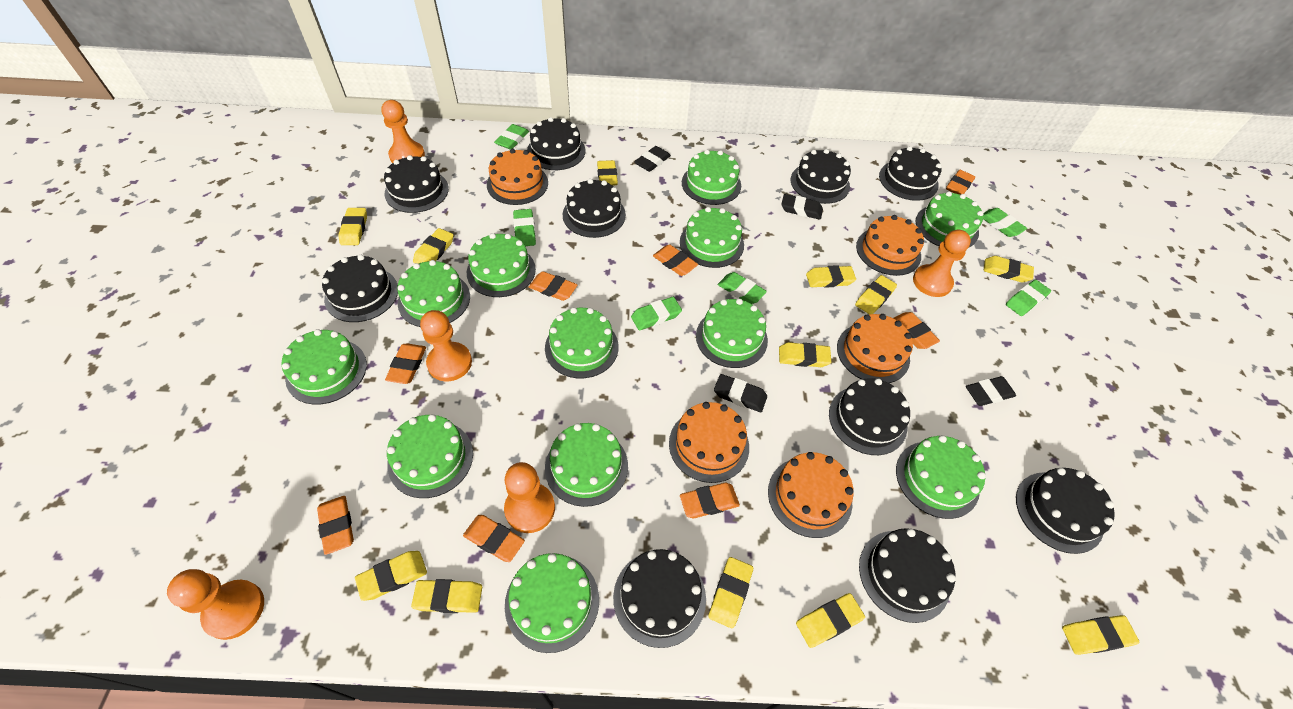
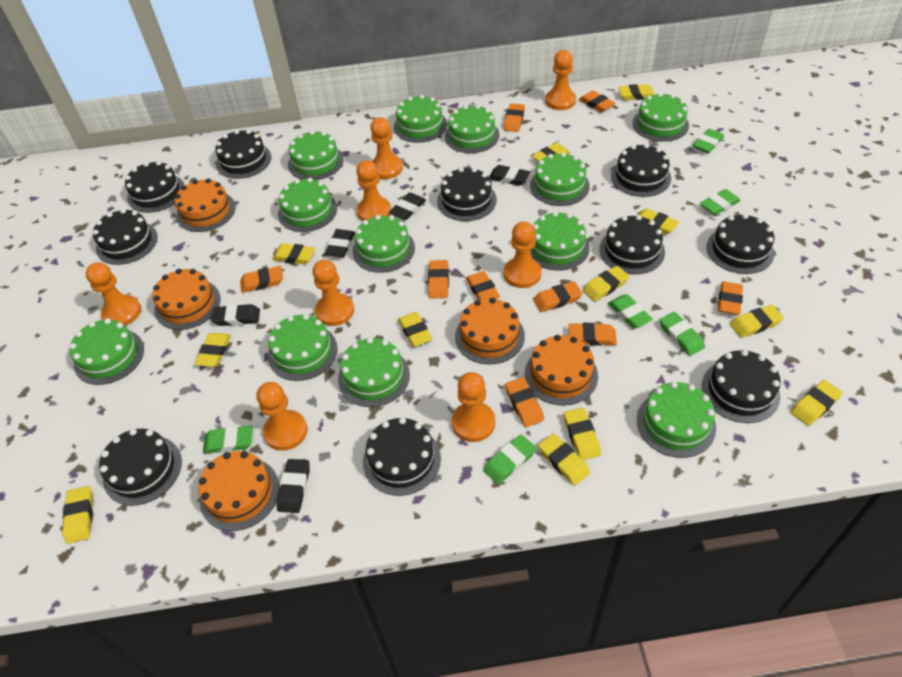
black eraser: 4 -> 5
orange eraser: 8 -> 9
orange pawn: 5 -> 8

